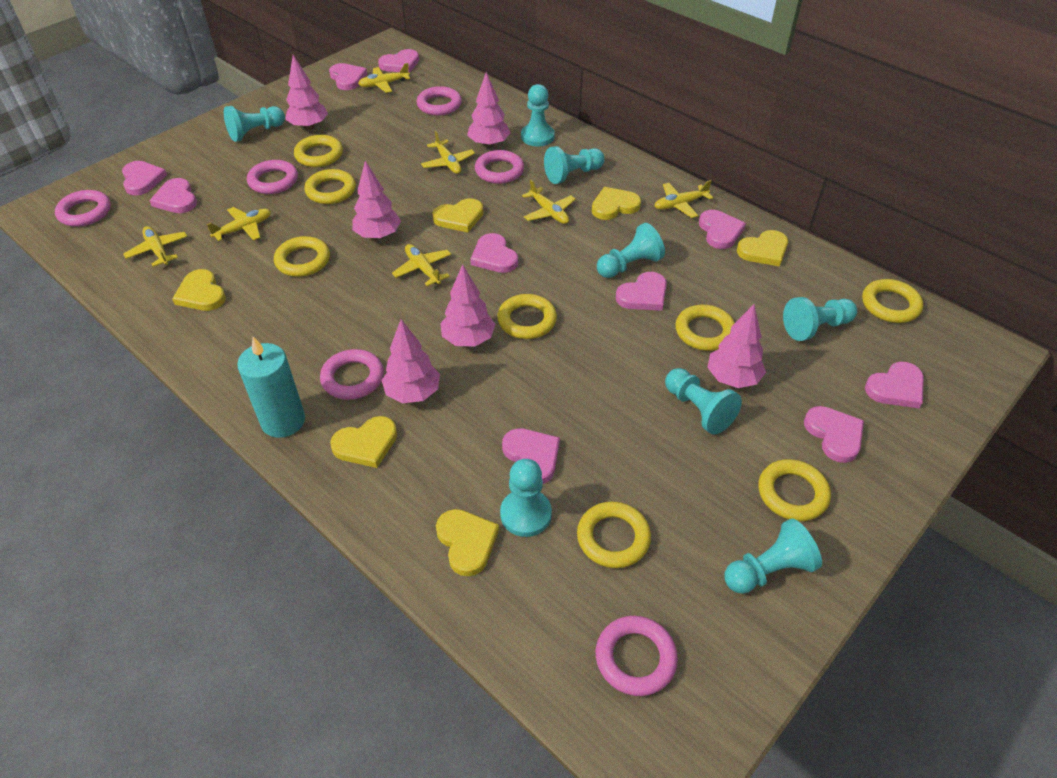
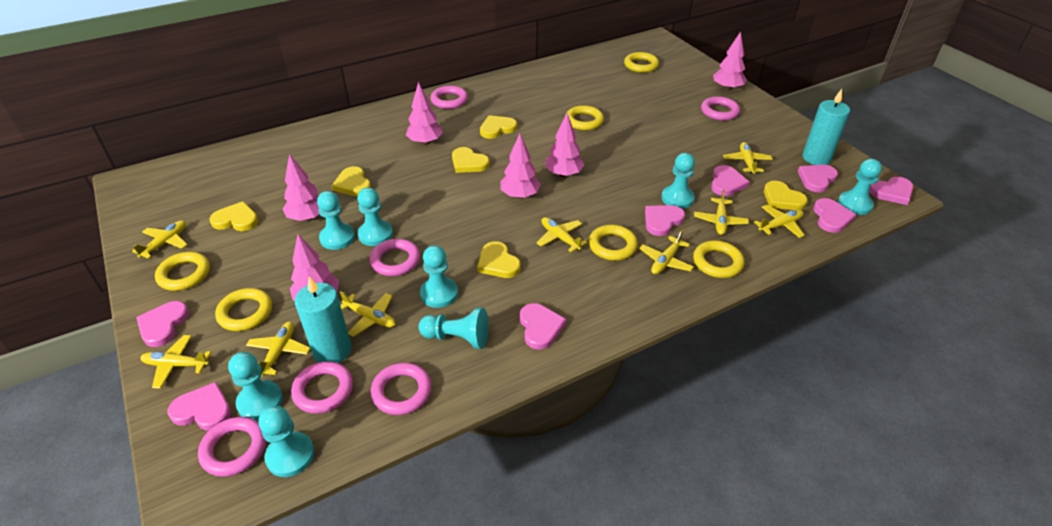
pink heart: 10 -> 8
turquoise candle: 1 -> 2
yellow plane: 7 -> 9
yellow ring: 8 -> 6

